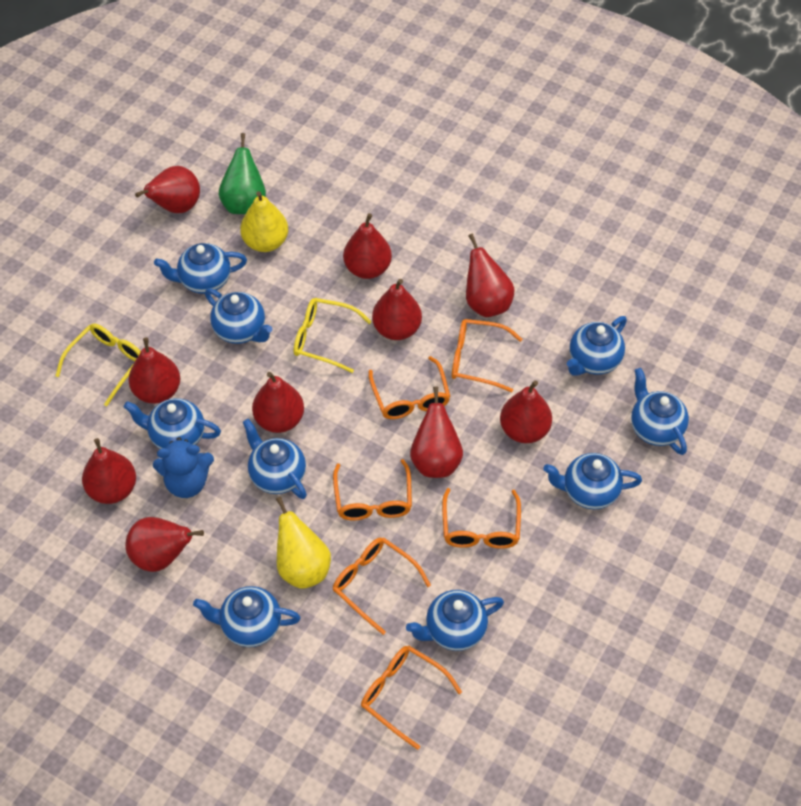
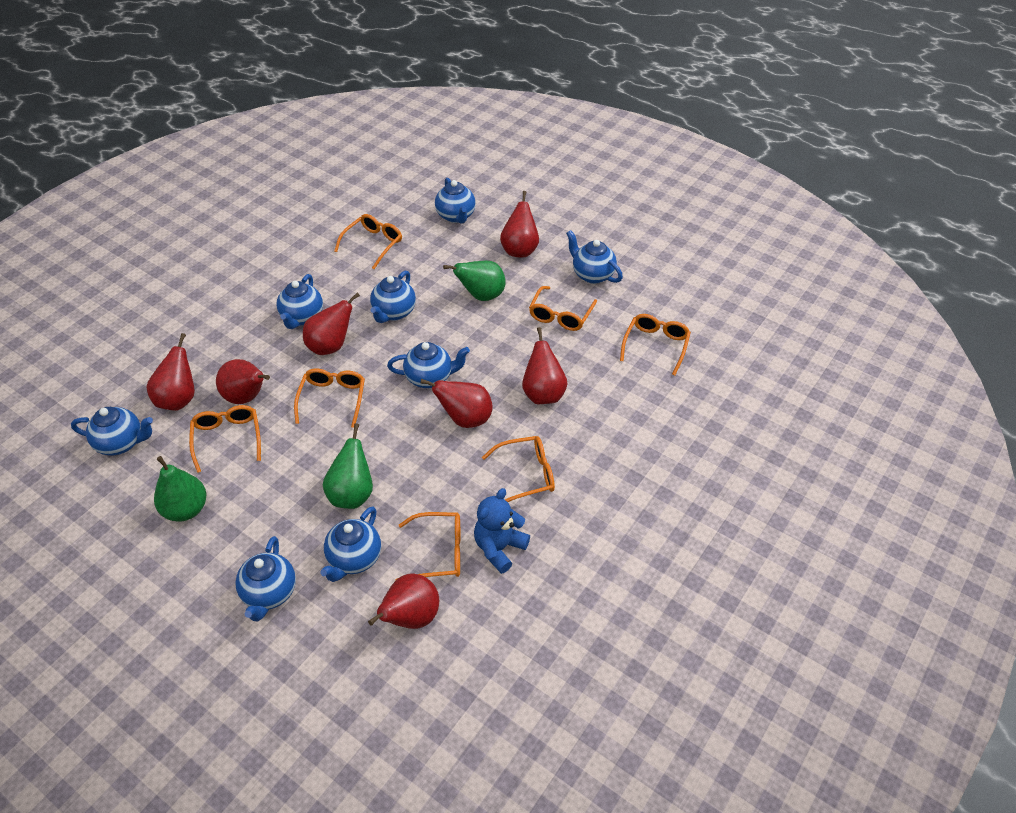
blue teapot: 9 -> 8
green pear: 1 -> 3
orange glasses: 6 -> 7
red pear: 10 -> 7
yellow glasses: 2 -> 0
yellow pear: 2 -> 0

